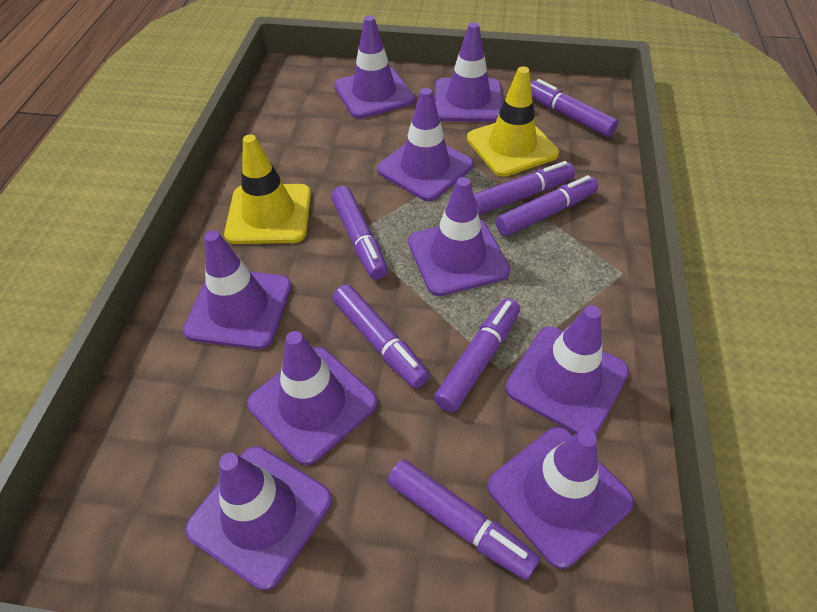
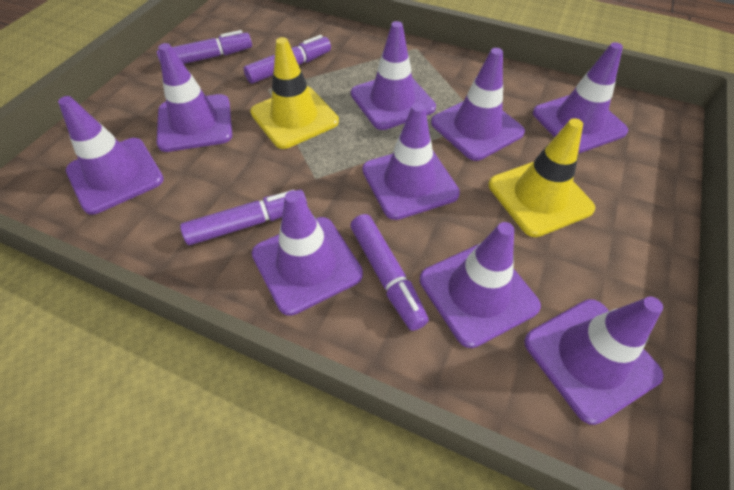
purple marker: 7 -> 4

